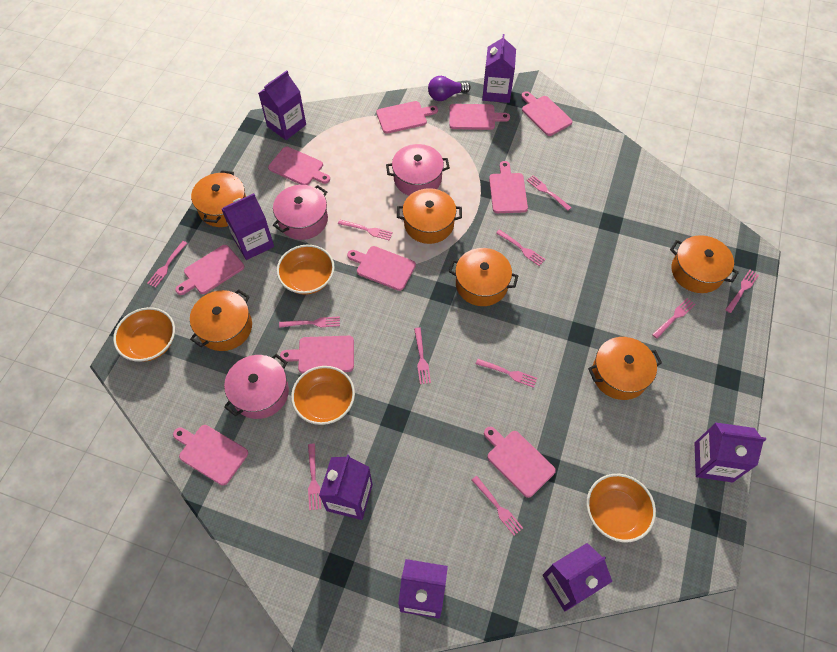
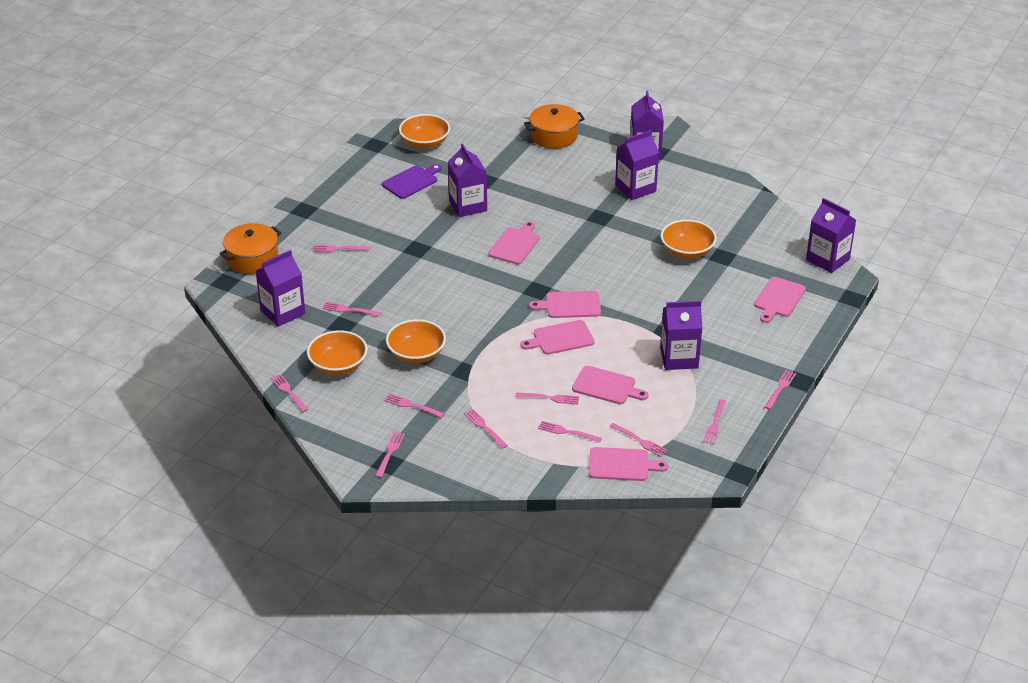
orange pot: 6 -> 2
pink cutting board: 10 -> 6
pink pot: 3 -> 0
purple carton: 7 -> 6
purple cutting board: 0 -> 1
purple light bulb: 1 -> 0

